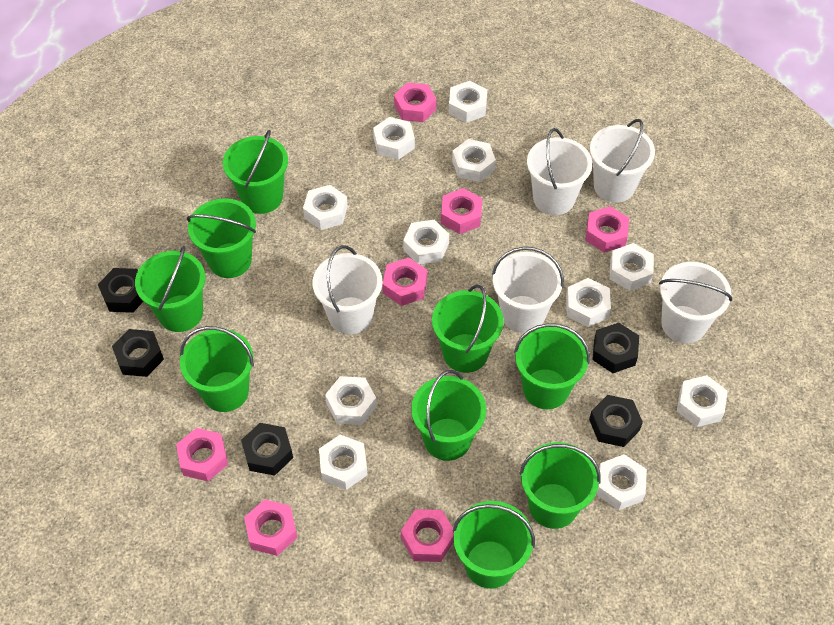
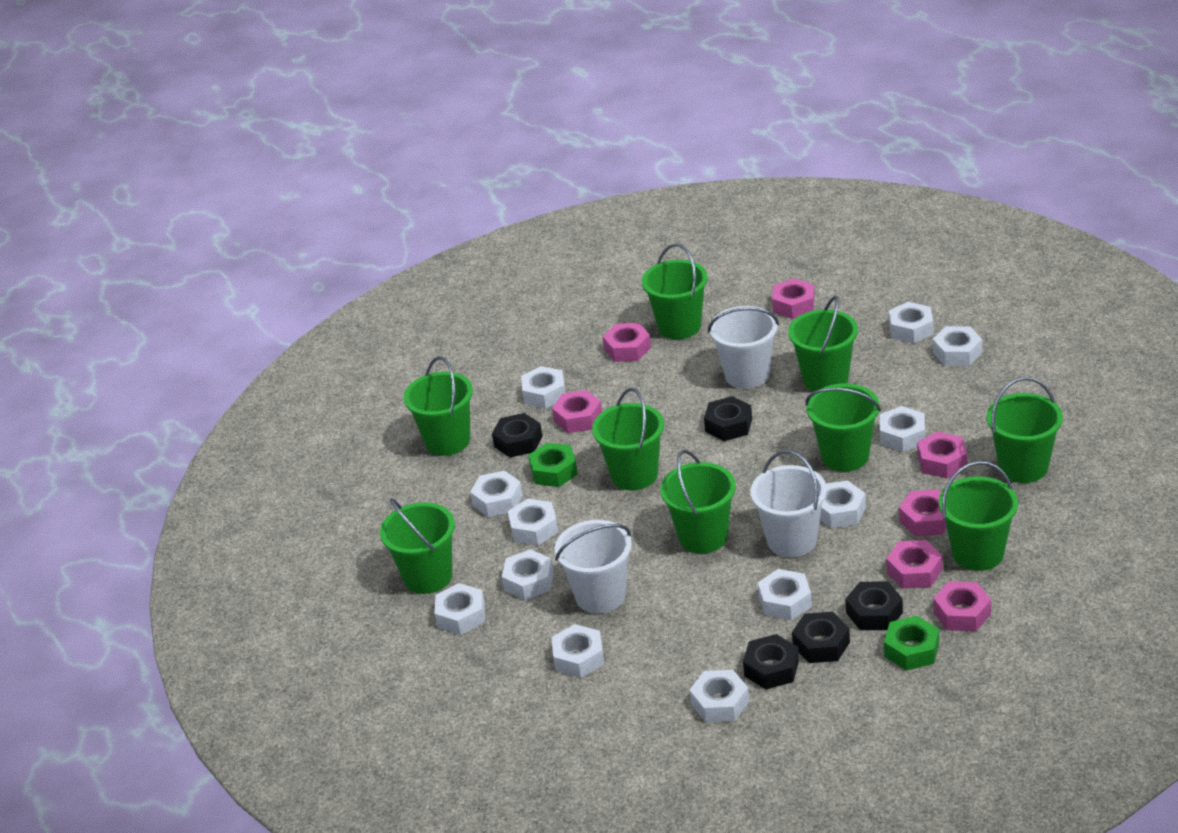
green nut: 0 -> 2
white bucket: 5 -> 3
white nut: 11 -> 12

